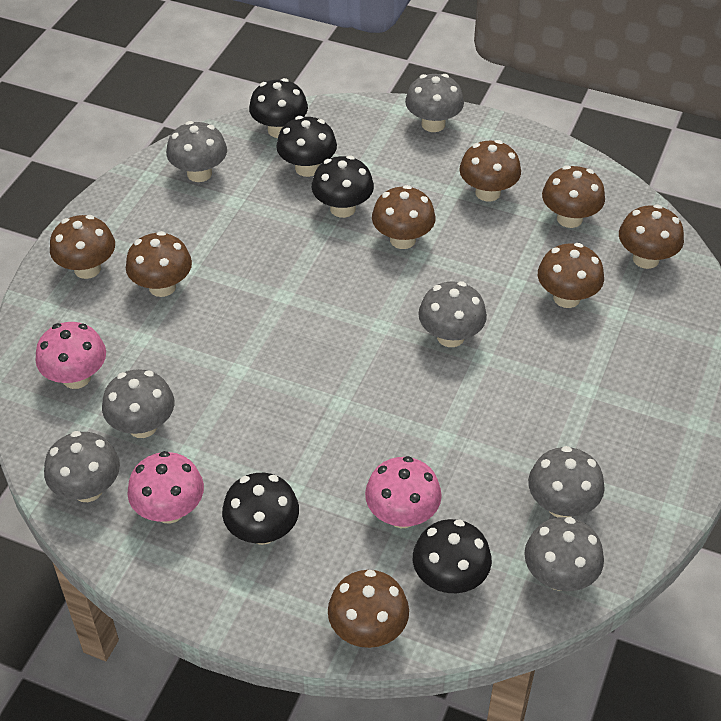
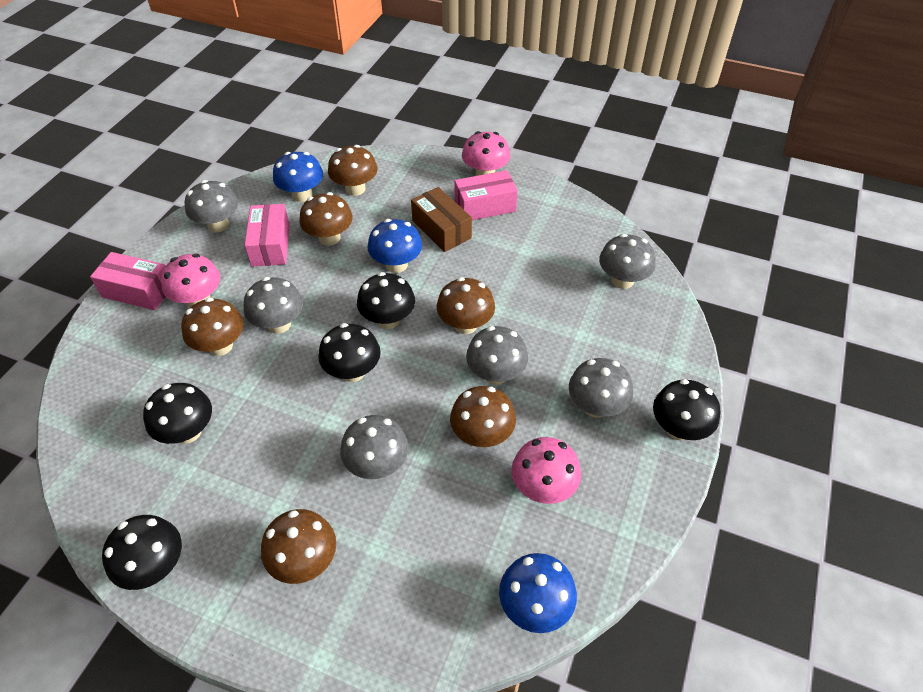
blue mushroom: 0 -> 3
brown box: 0 -> 1
brown mushroom: 8 -> 6
grey mushroom: 7 -> 6
pink box: 0 -> 3

